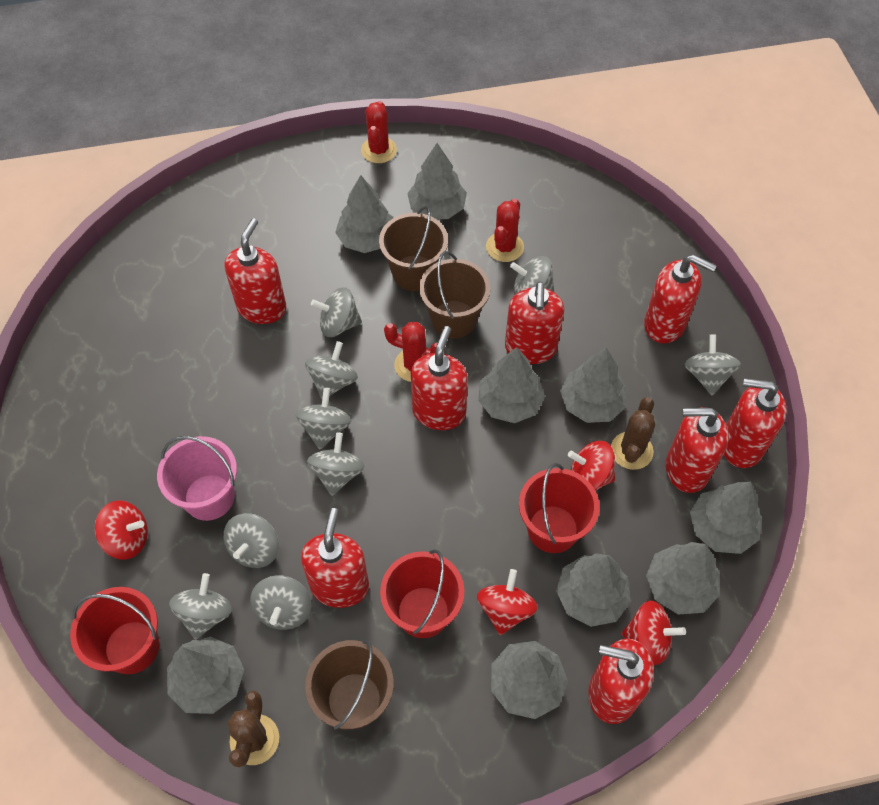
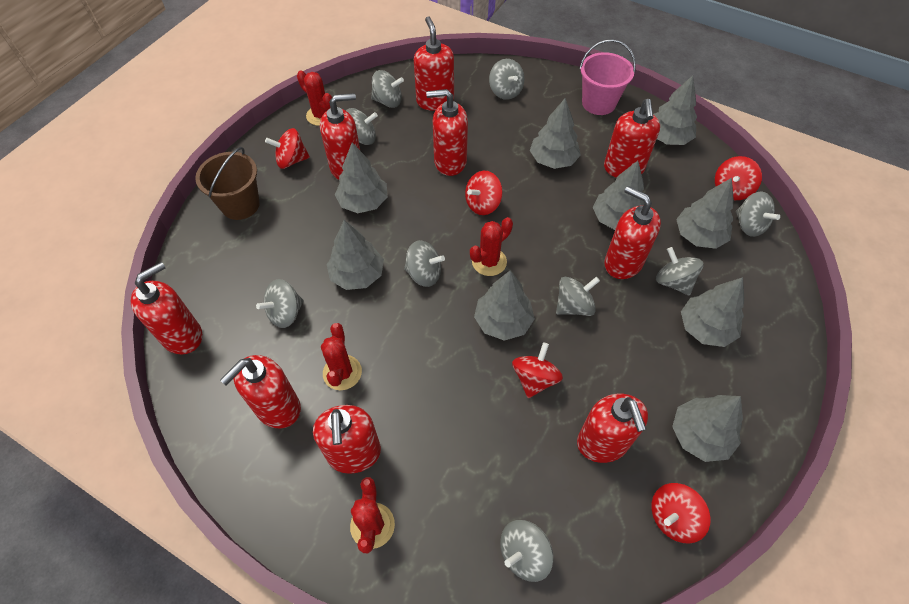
brown bucket: 3 -> 1
brown cactus: 2 -> 0
red bucket: 3 -> 0
red cactus: 3 -> 4
red soap dispenser: 8 -> 9
red spinning top: 4 -> 5

